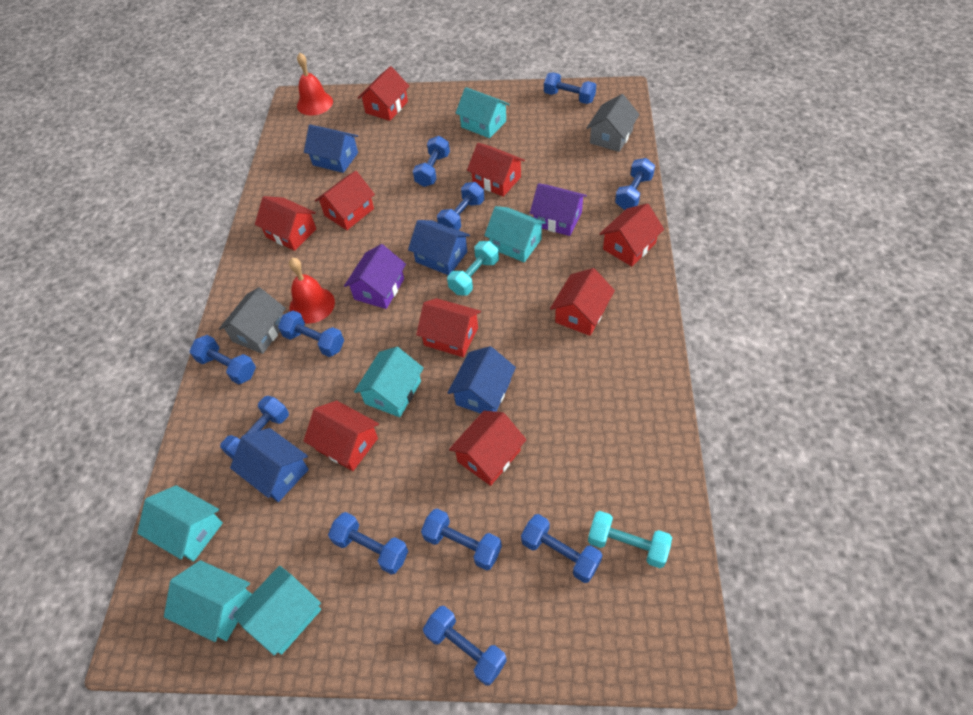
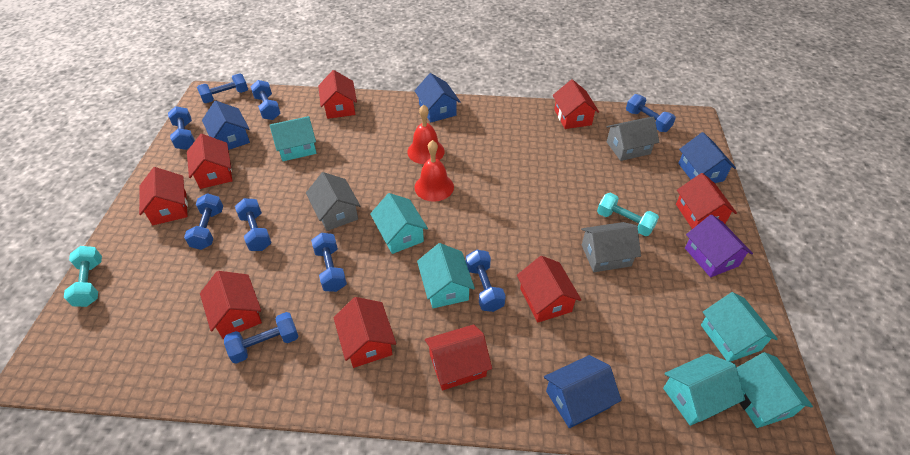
blue dumbbell: 11 -> 9
grey house: 2 -> 3
purple house: 2 -> 1

